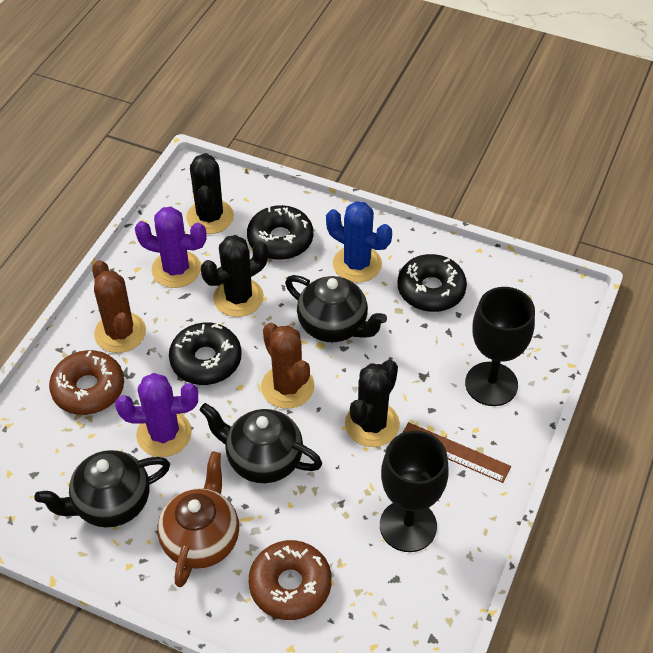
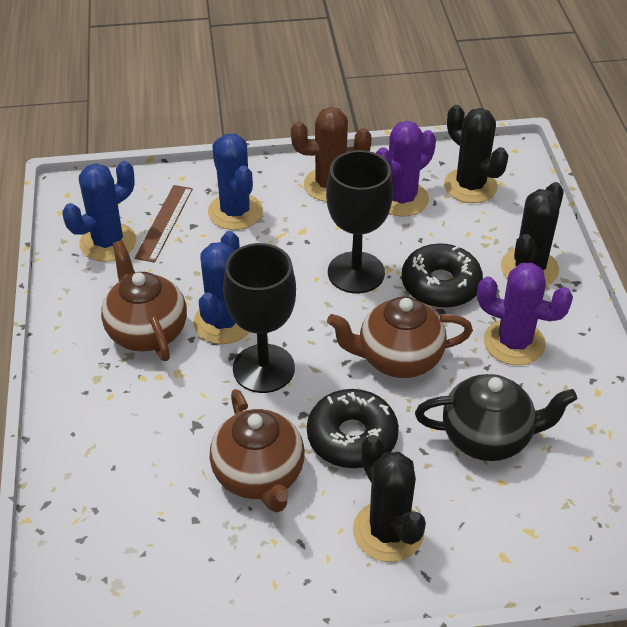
black donut: 3 -> 2
black teapot: 3 -> 1
blue cactus: 1 -> 3
brown cactus: 2 -> 1
brown donut: 2 -> 0
brown teapot: 1 -> 3

